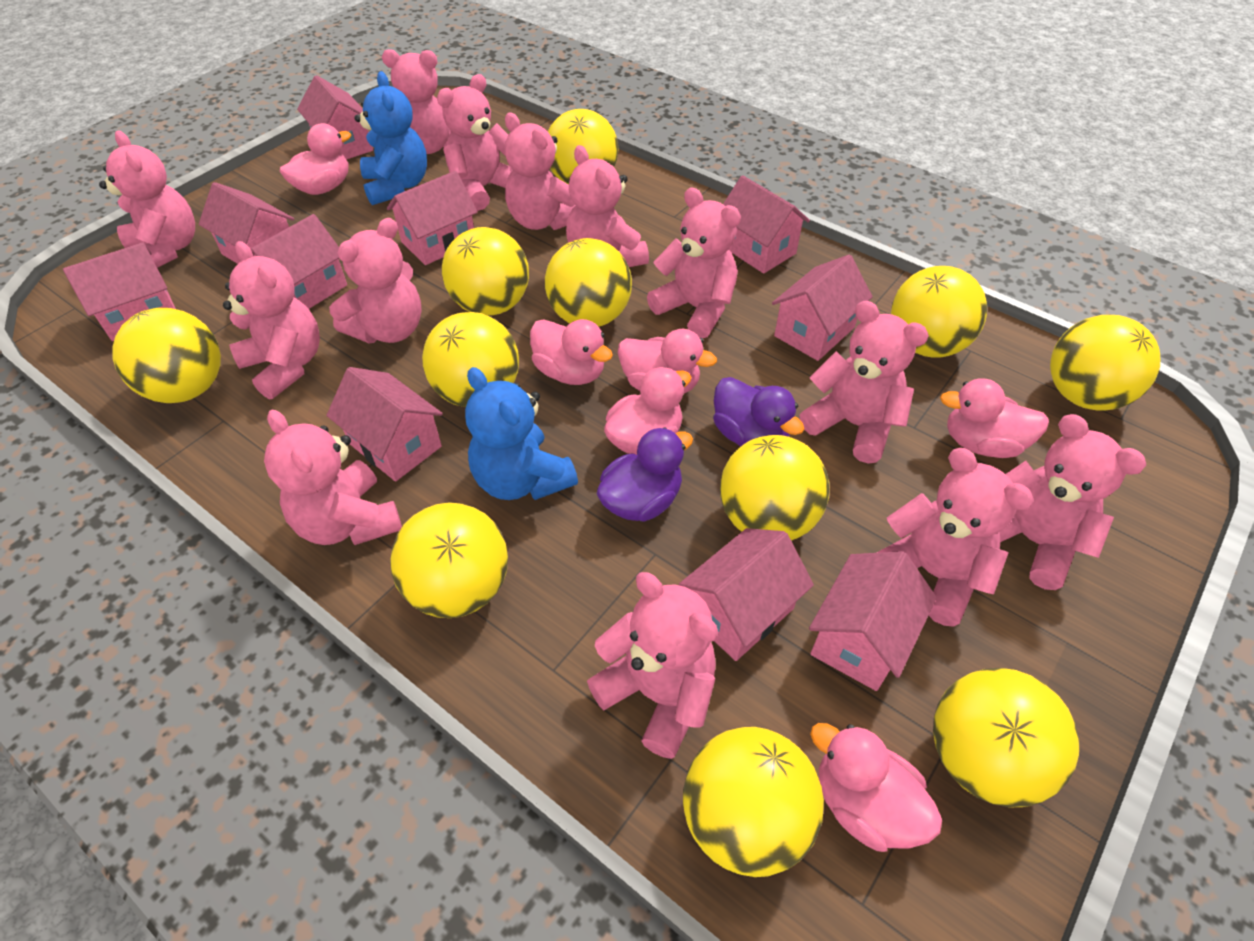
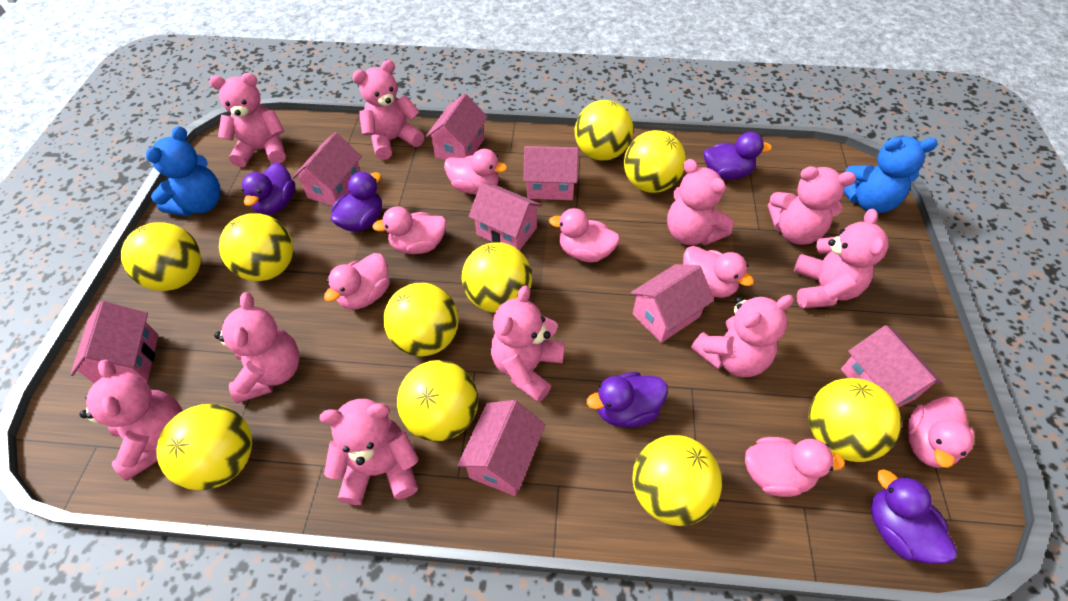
pink duck: 6 -> 7
pink house: 10 -> 8
pink teddy bear: 13 -> 10
purple duck: 2 -> 5
yellow ball: 11 -> 10

